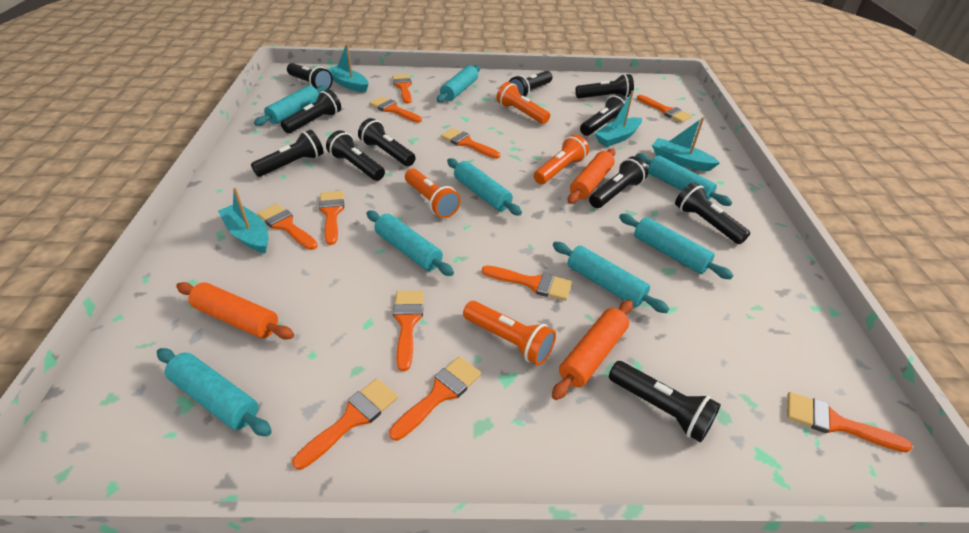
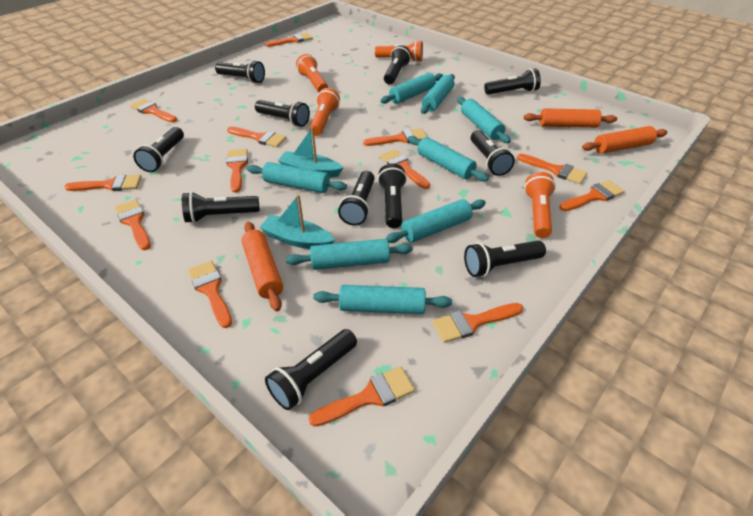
orange brush: 11 -> 13
turquoise boat: 4 -> 2

